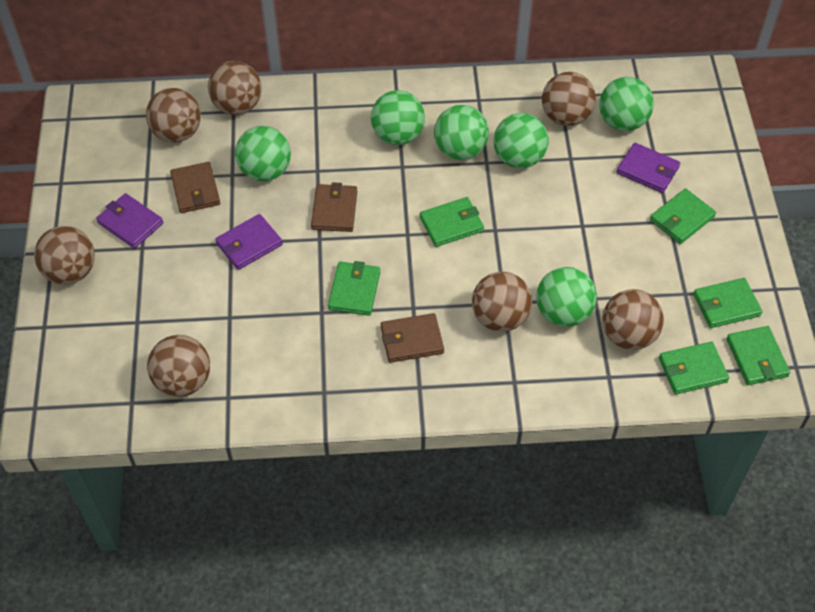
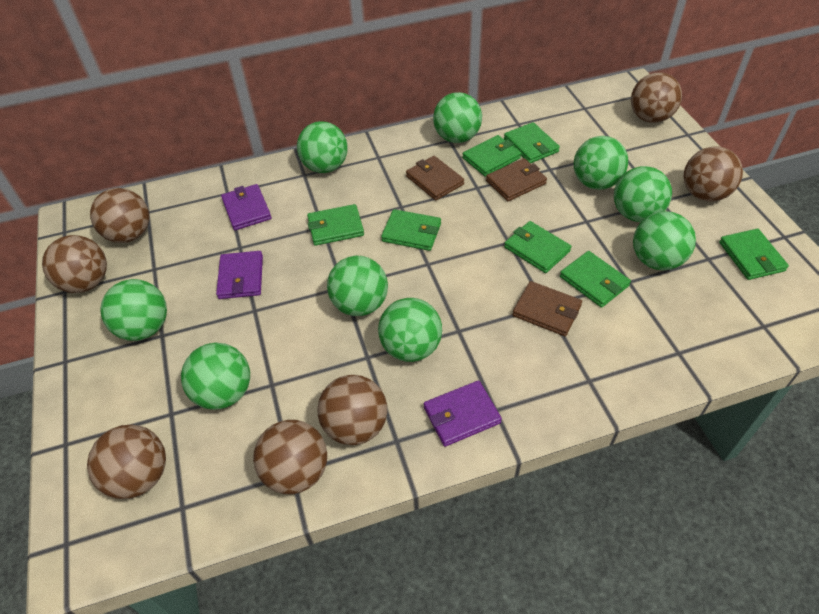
green ball: 6 -> 9
green wallet: 6 -> 7

